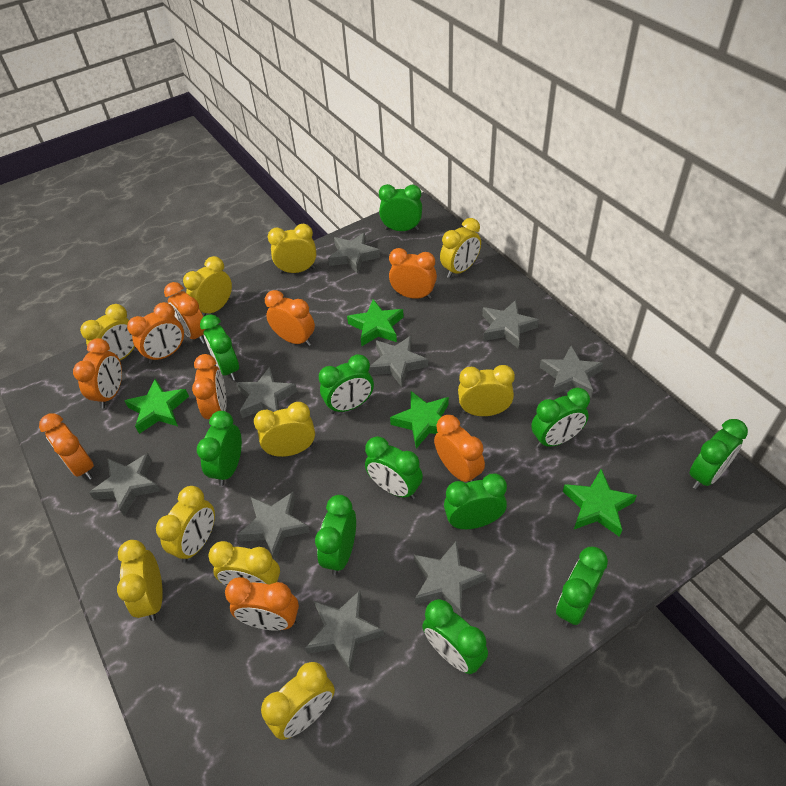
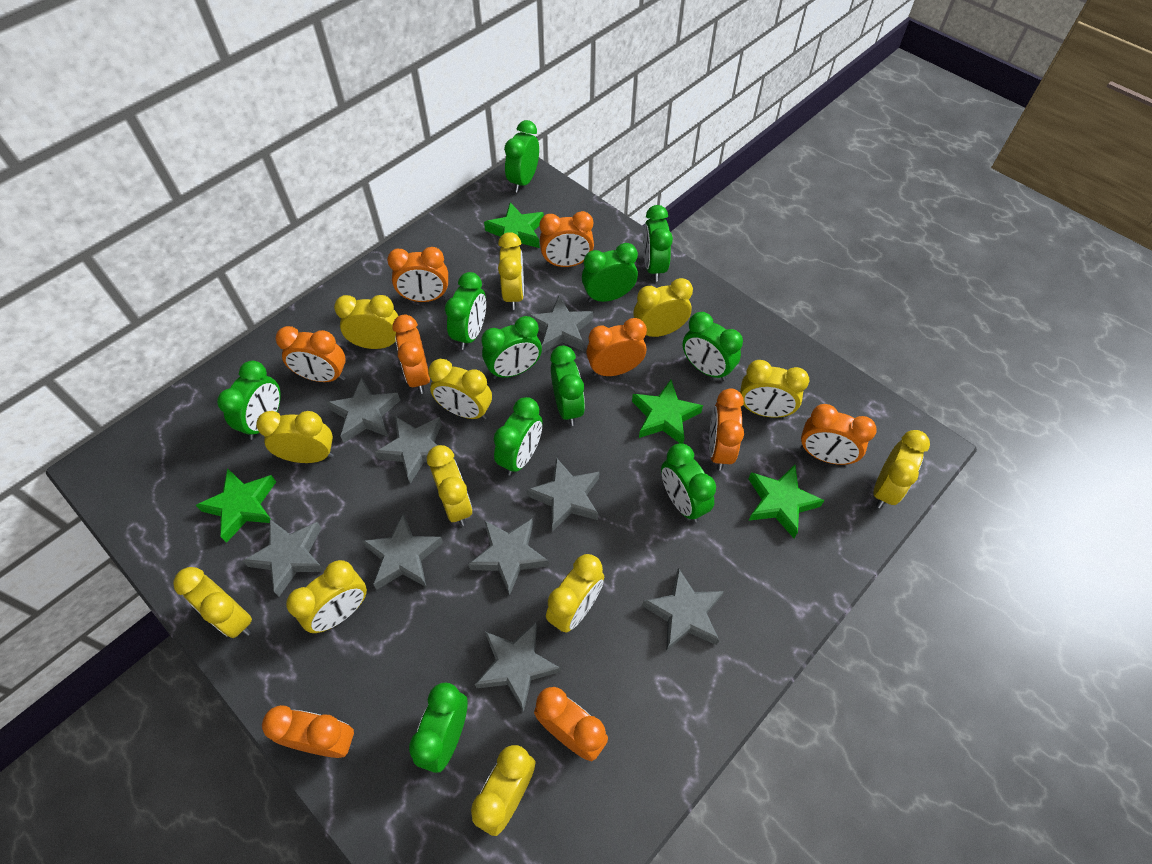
yellow clock: 10 -> 12

